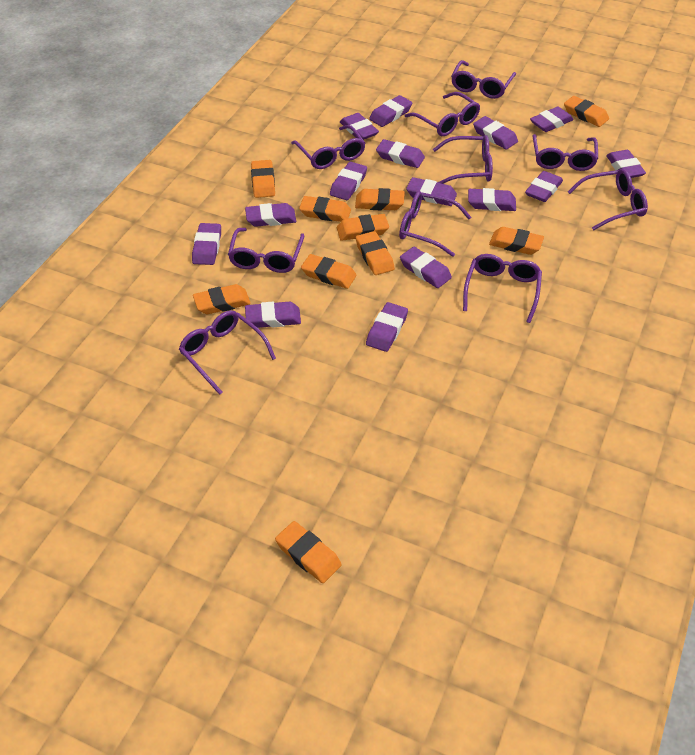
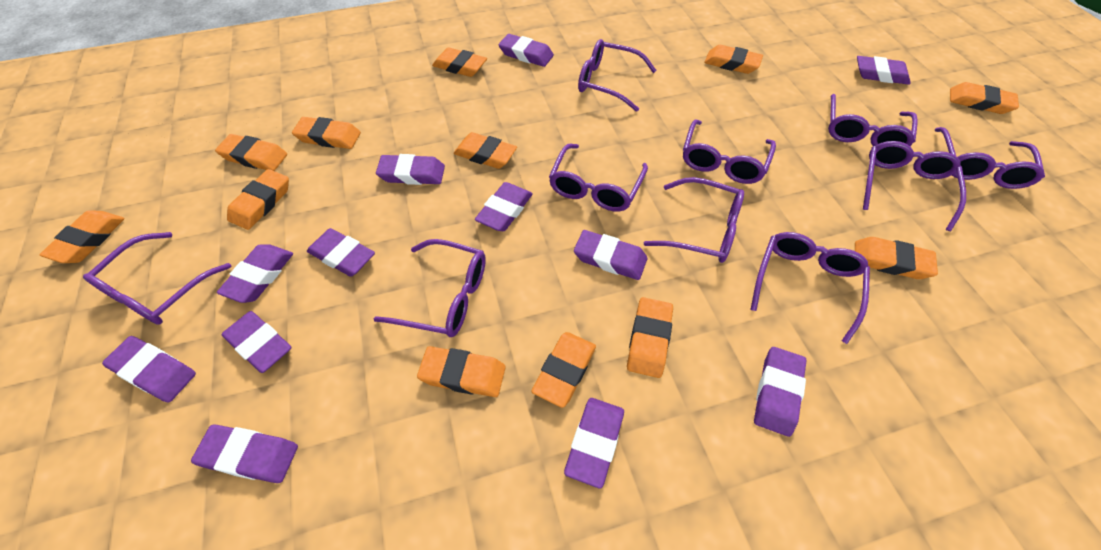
orange eraser: 10 -> 12
purple eraser: 15 -> 12

